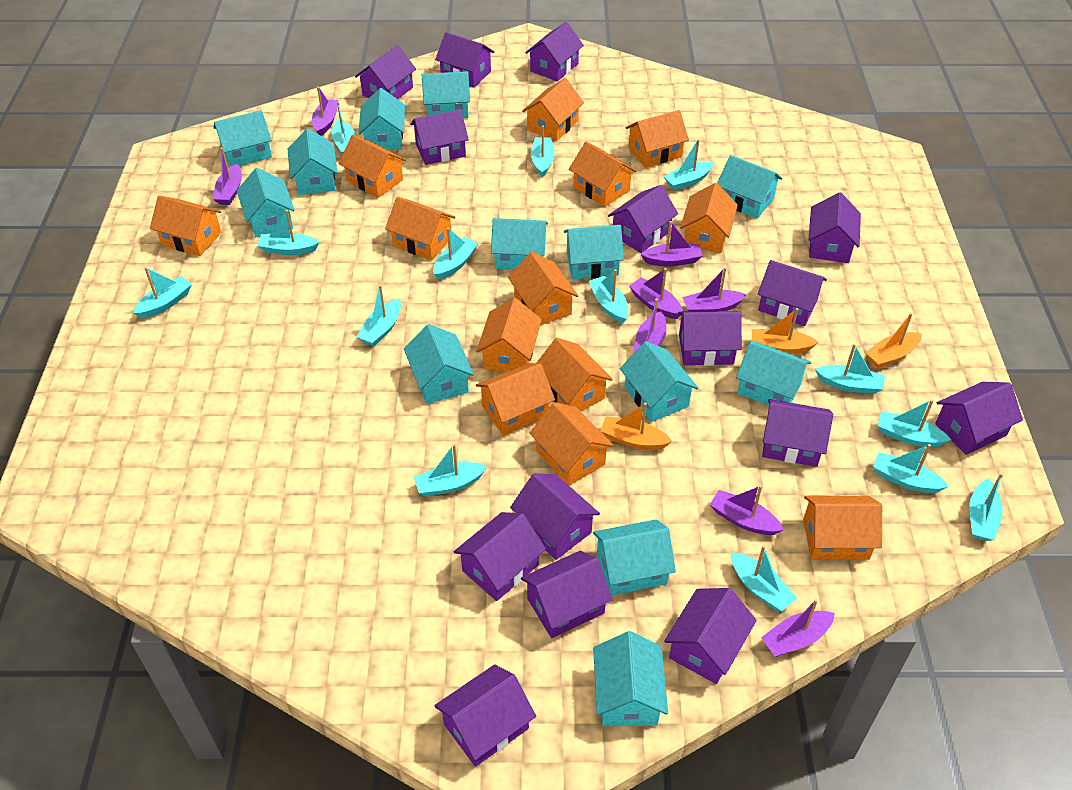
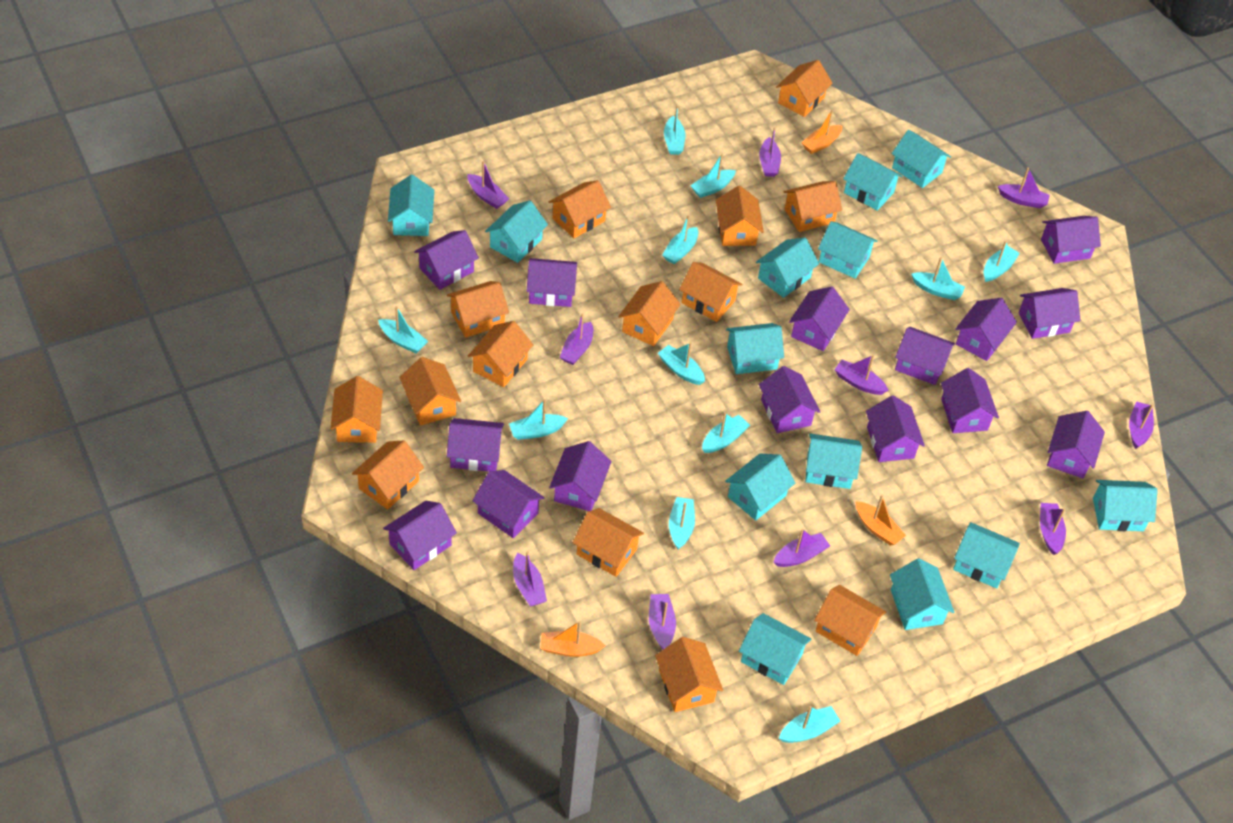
orange house: 13 -> 14
purple boat: 8 -> 10
turquoise boat: 14 -> 11

